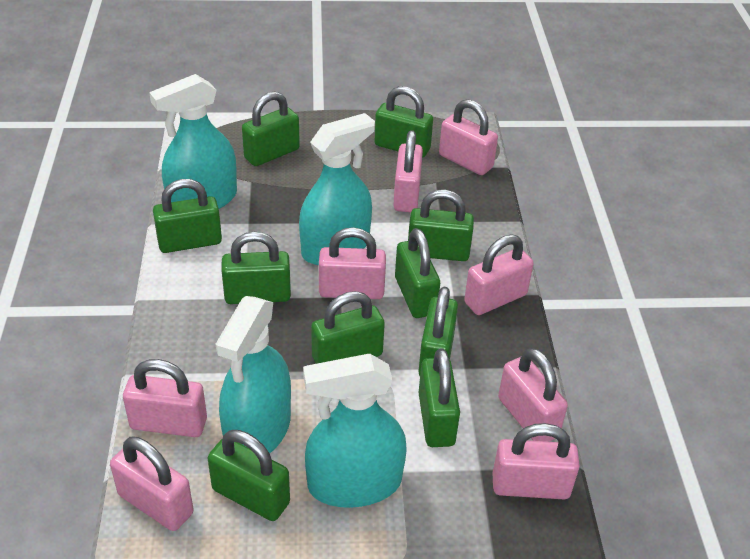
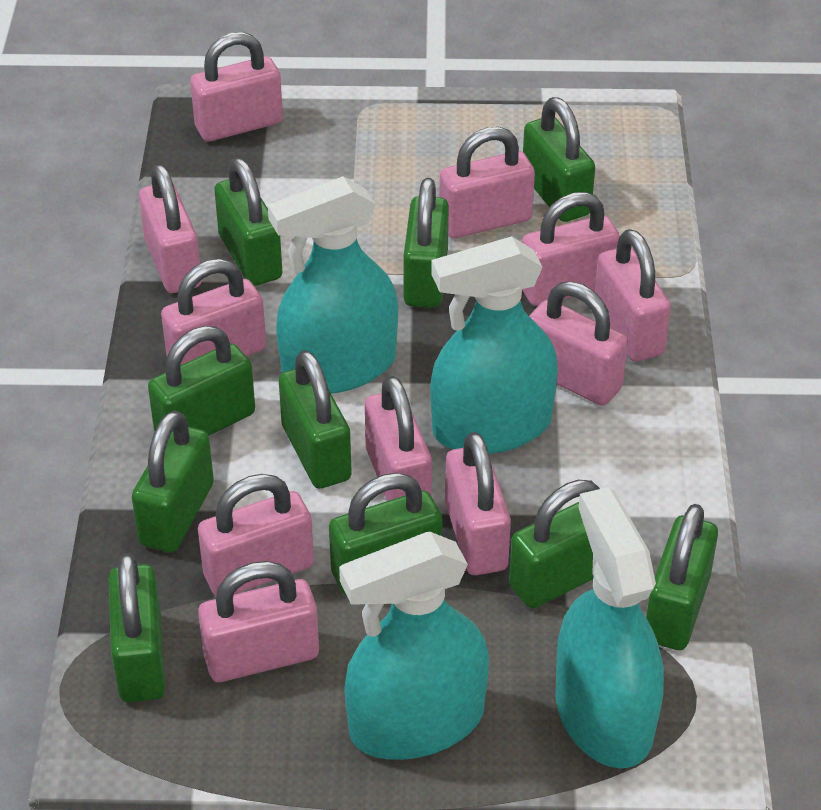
pink padlock: 8 -> 11

